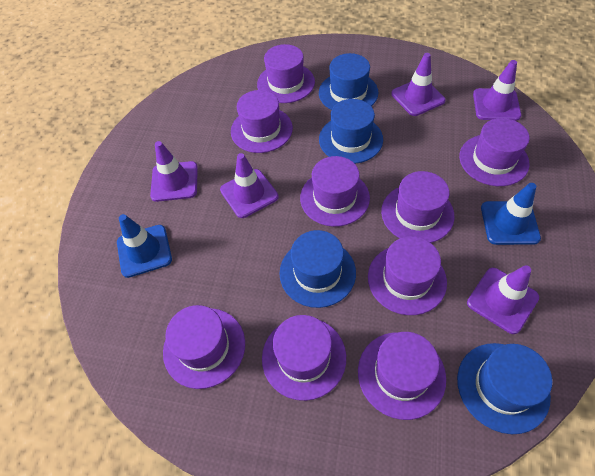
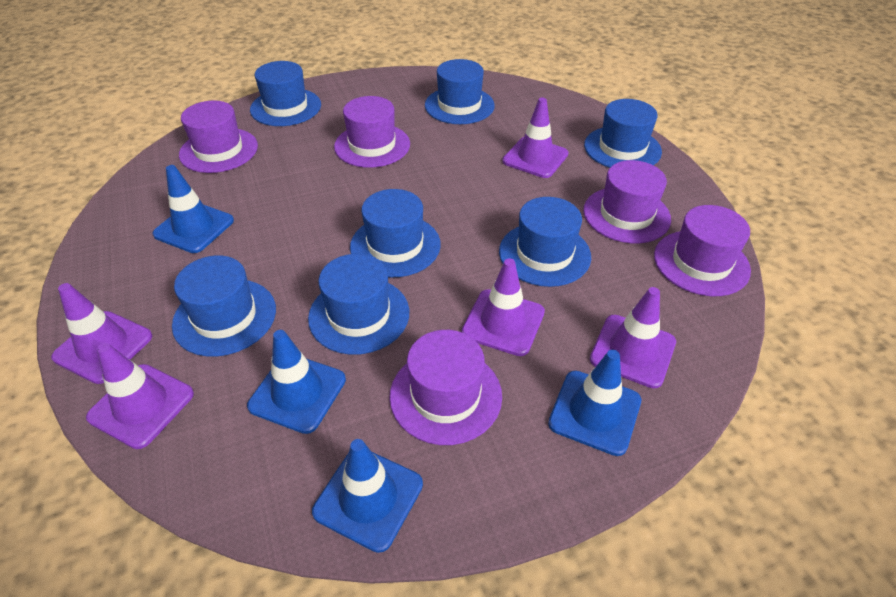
blue hat: 4 -> 7
blue traffic cone: 2 -> 4
purple hat: 9 -> 5

